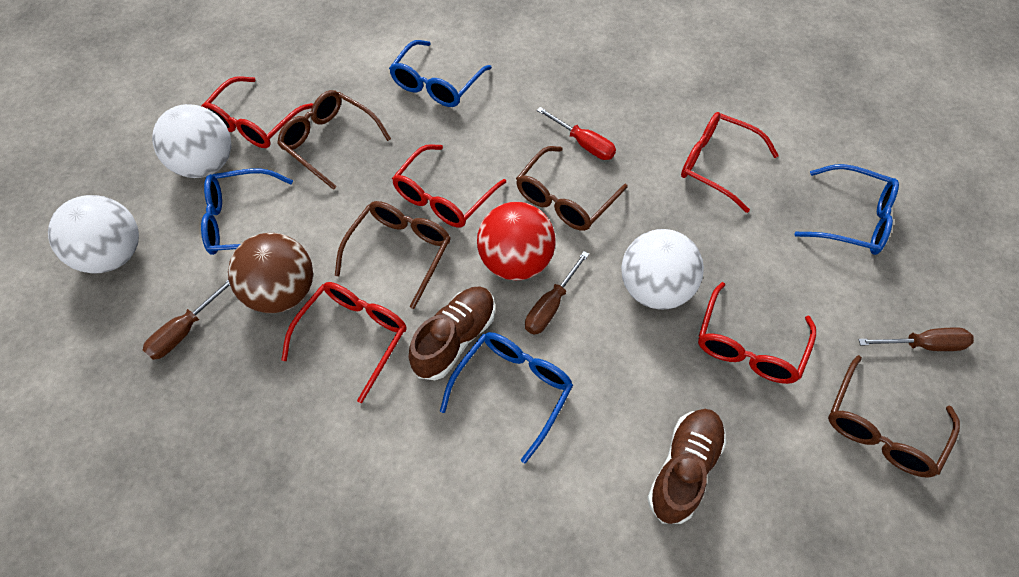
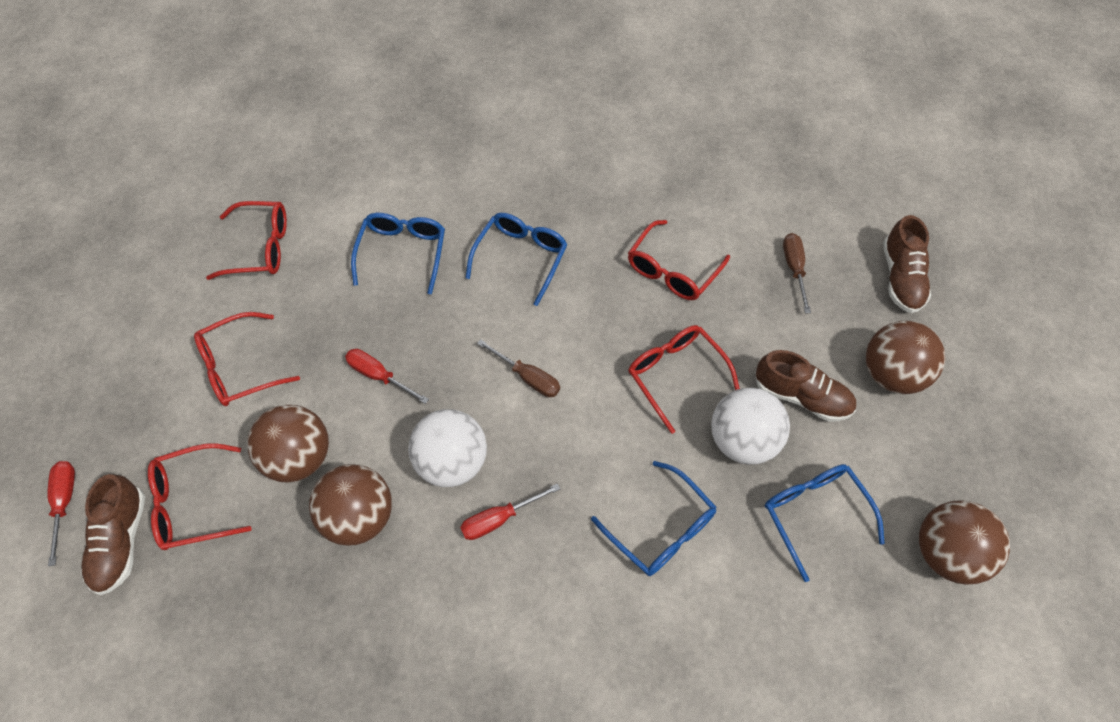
brown ball: 1 -> 4
brown glasses: 4 -> 0
brown screwdriver: 3 -> 2
brown shoe: 2 -> 3
red ball: 1 -> 0
red screwdriver: 1 -> 3
white ball: 3 -> 2

